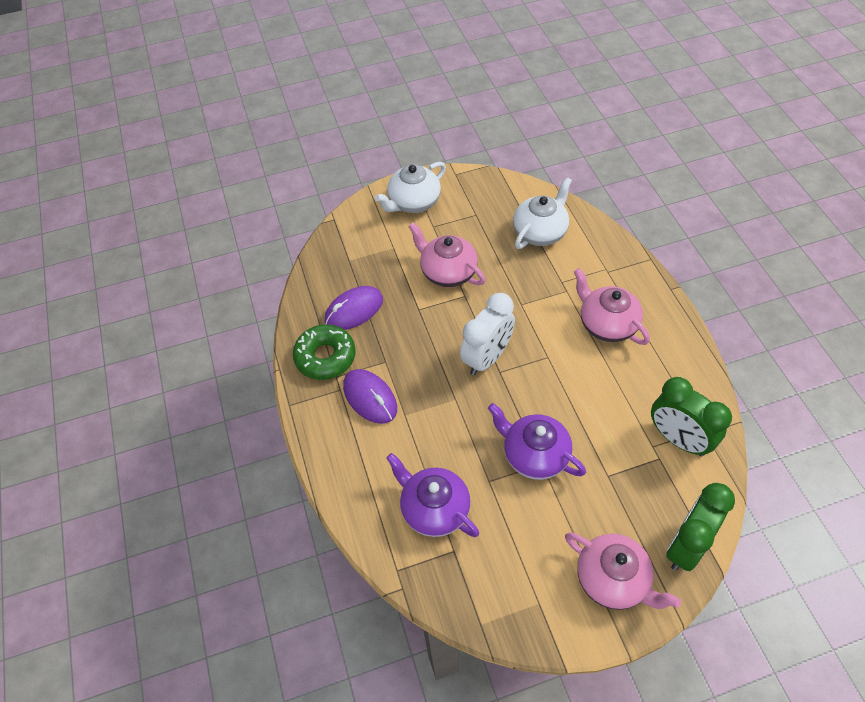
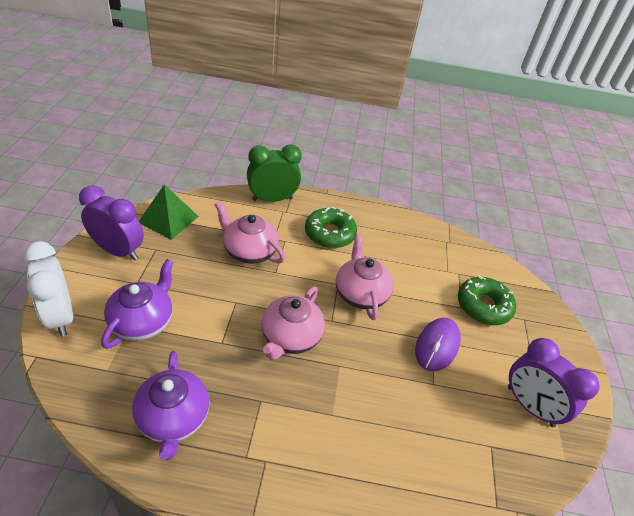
green clock: 2 -> 1
green donut: 1 -> 2
green pyramid: 0 -> 1
purple clock: 0 -> 2
purple mouse: 2 -> 1
white teapot: 2 -> 0

